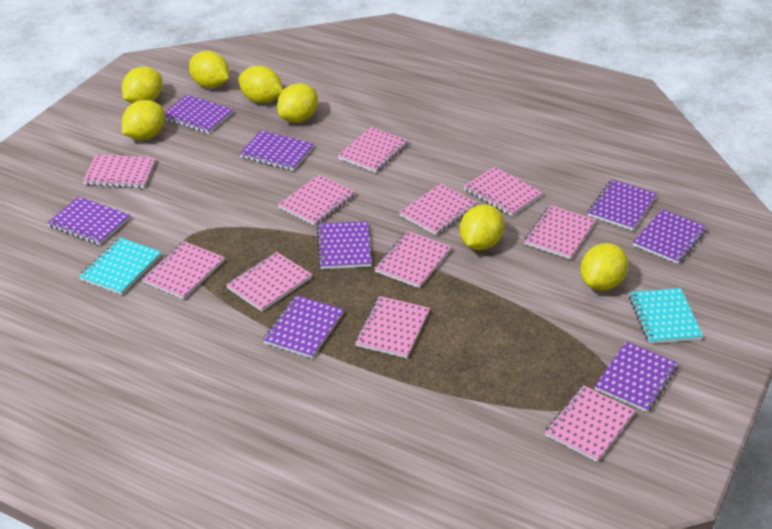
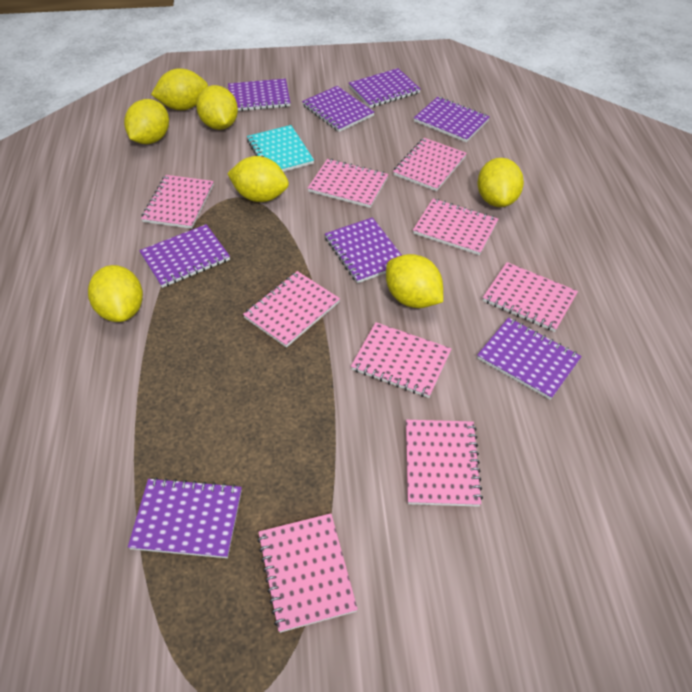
pink notebook: 11 -> 9
turquoise notebook: 2 -> 1

